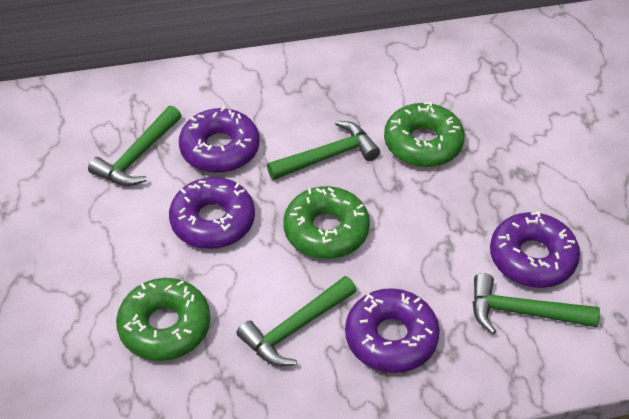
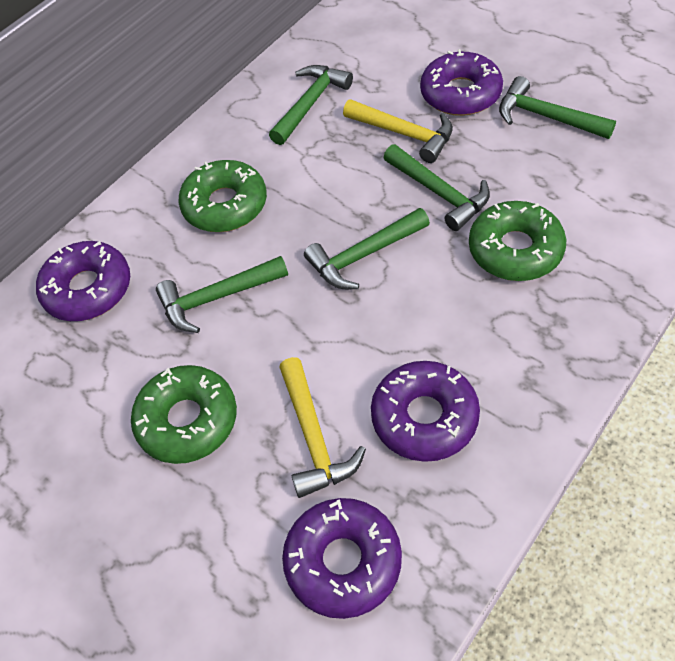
green hammer: 4 -> 5
yellow hammer: 0 -> 2

